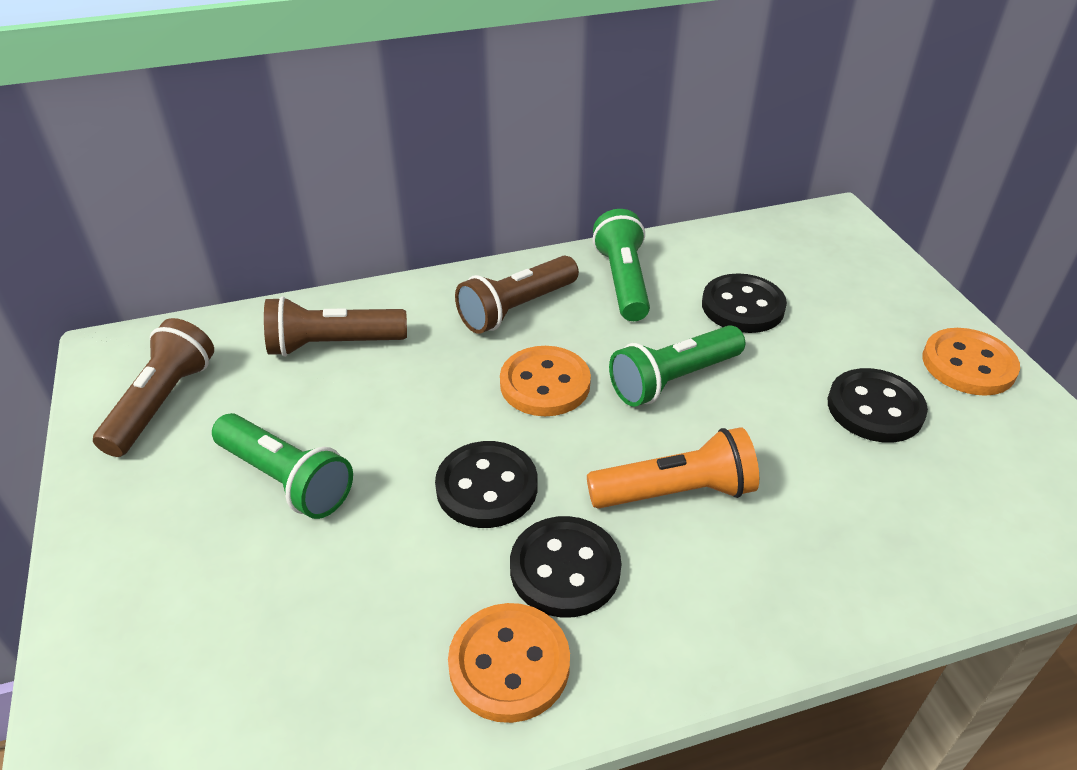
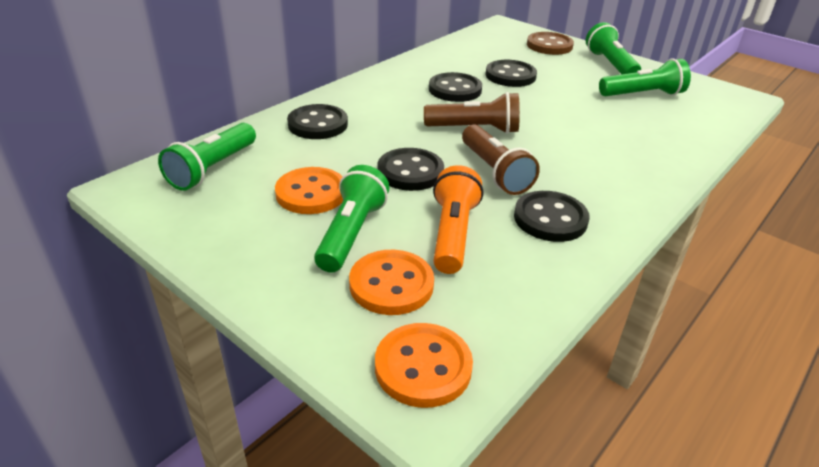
black button: 4 -> 5
brown button: 0 -> 1
brown flashlight: 3 -> 2
green flashlight: 3 -> 4

